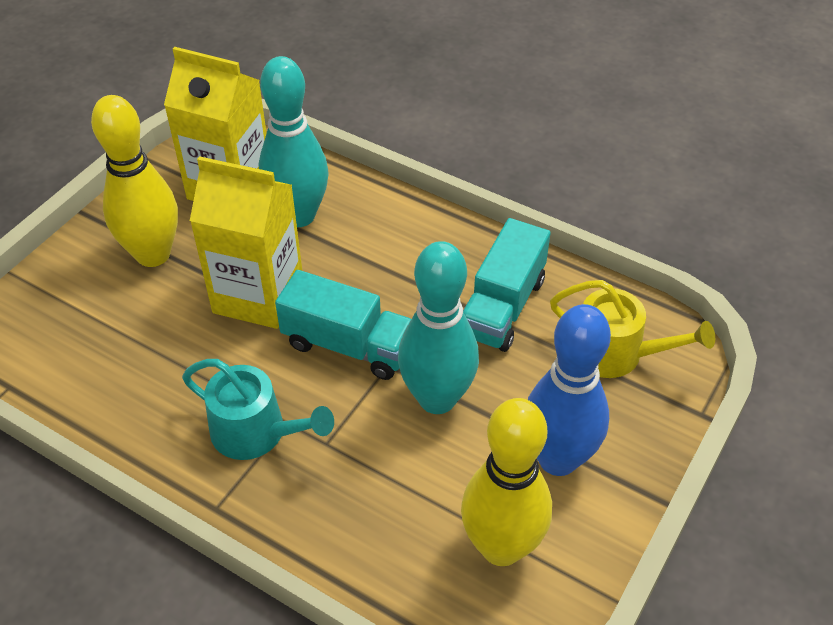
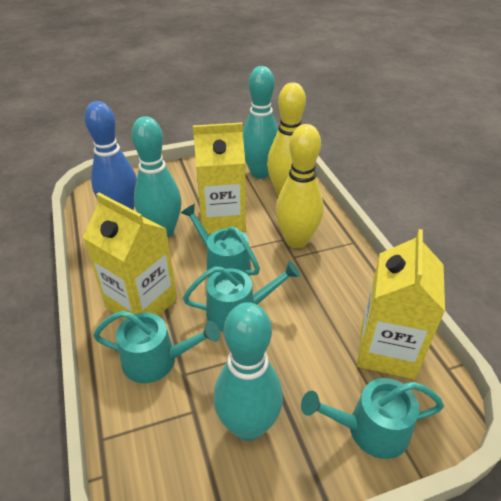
turquoise bowling pin: 2 -> 3
turquoise truck: 2 -> 0
turquoise watering can: 1 -> 4
yellow carton: 2 -> 3
yellow watering can: 1 -> 0

